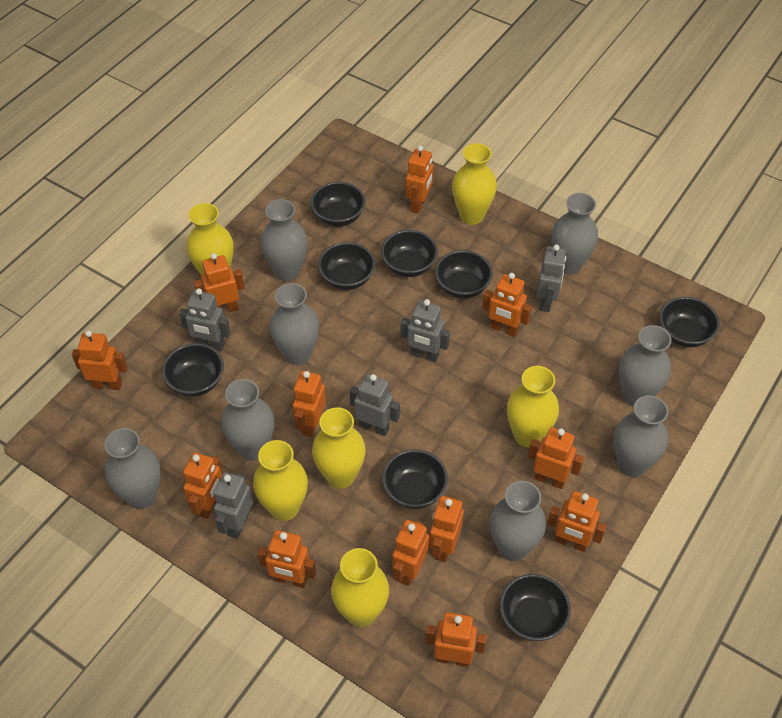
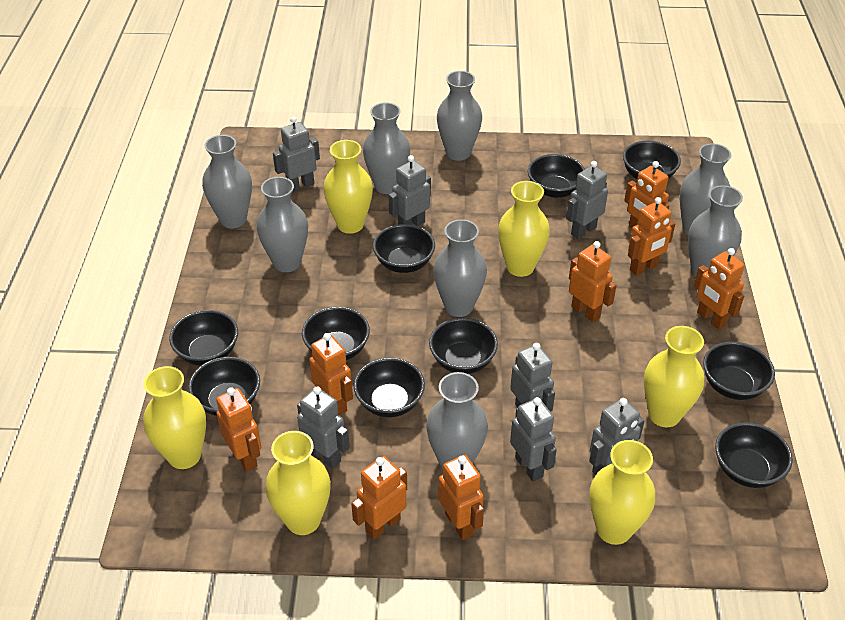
black bowl: 8 -> 10
grey robot: 5 -> 7
orange robot: 12 -> 8

